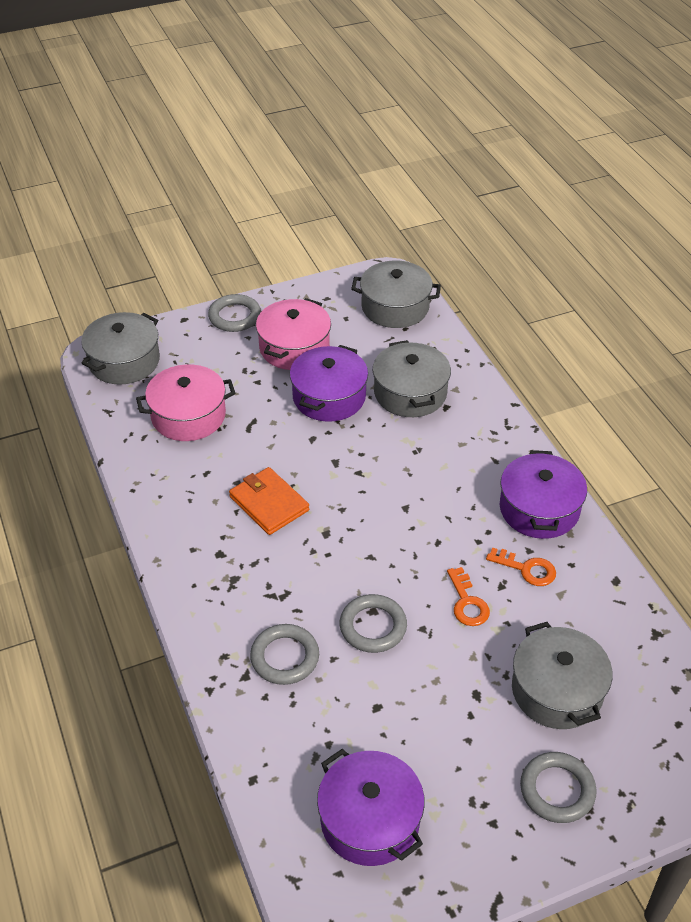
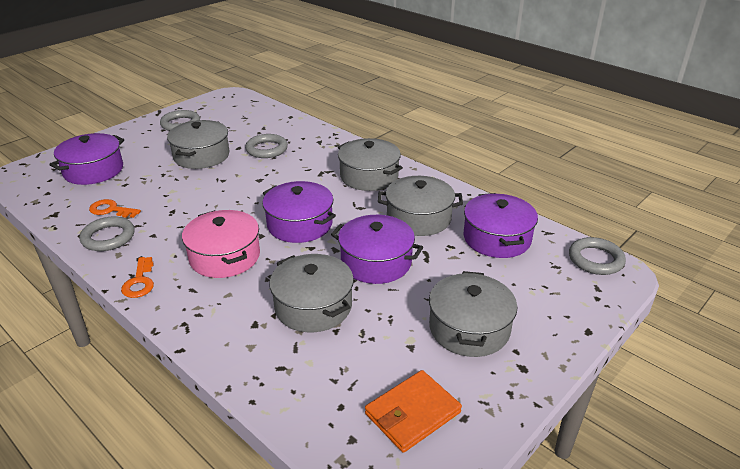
grey pot: 4 -> 5
pink pot: 2 -> 1
purple pot: 3 -> 4

